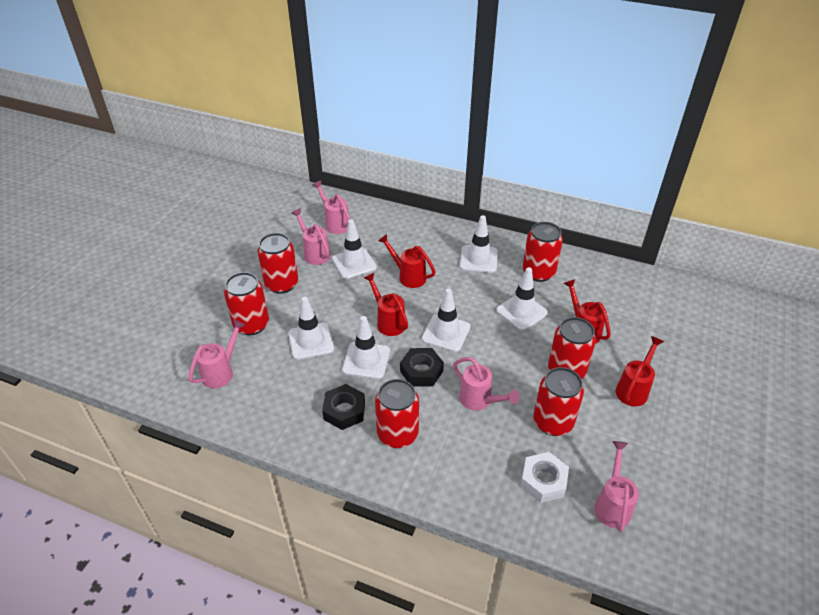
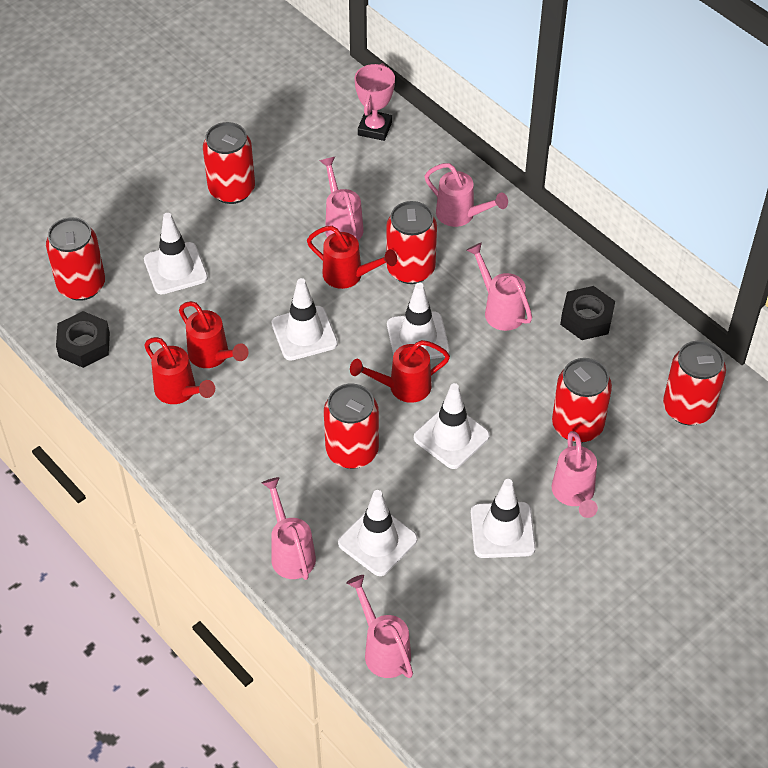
pink trophy: 0 -> 1
pink watering can: 5 -> 6
white nut: 1 -> 0

